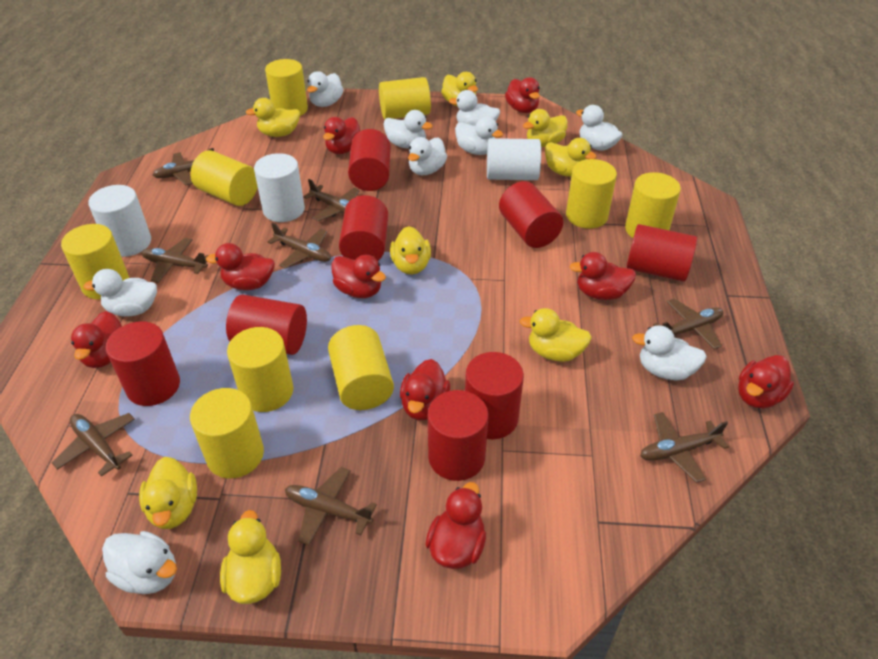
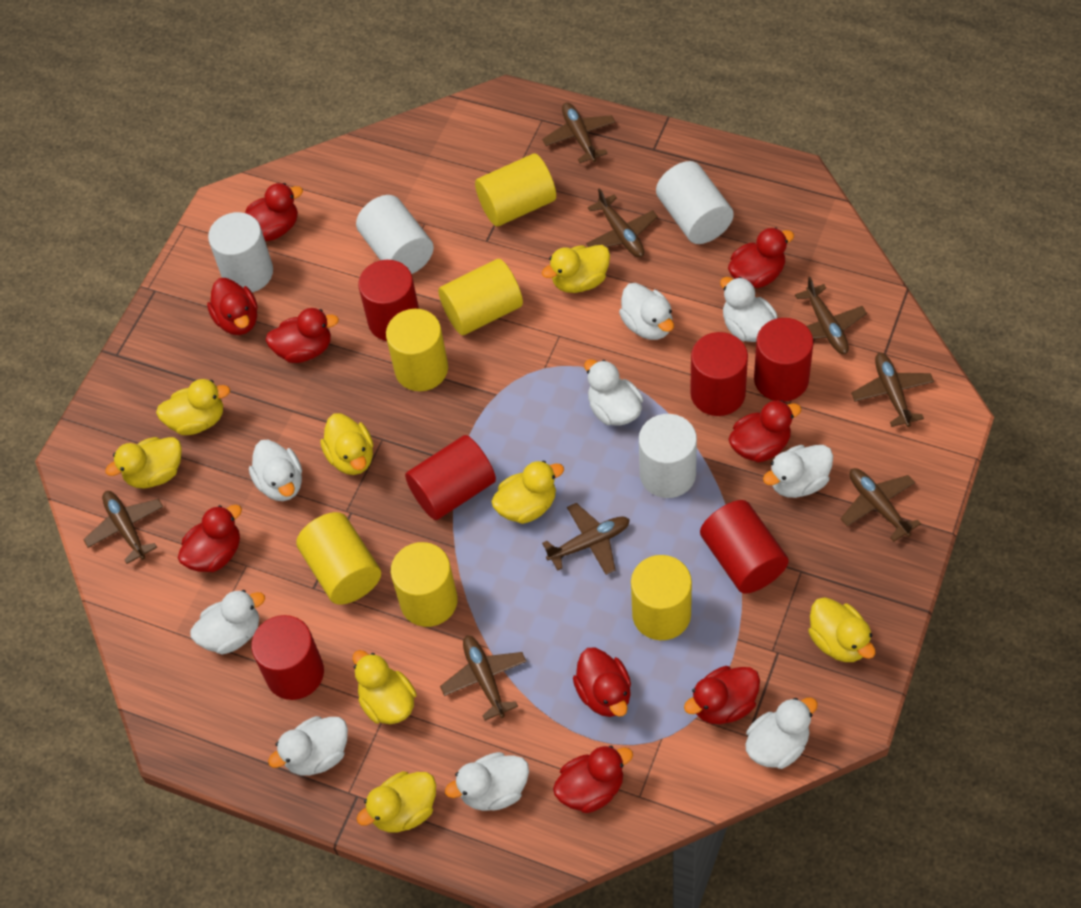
red cylinder: 8 -> 6
white cylinder: 3 -> 4
yellow cylinder: 9 -> 6

